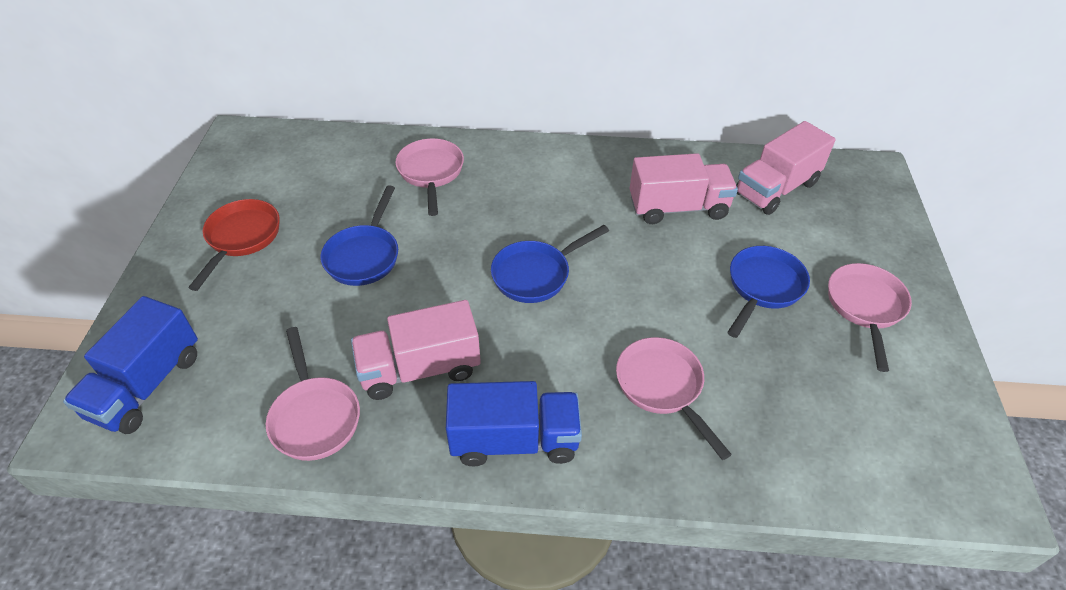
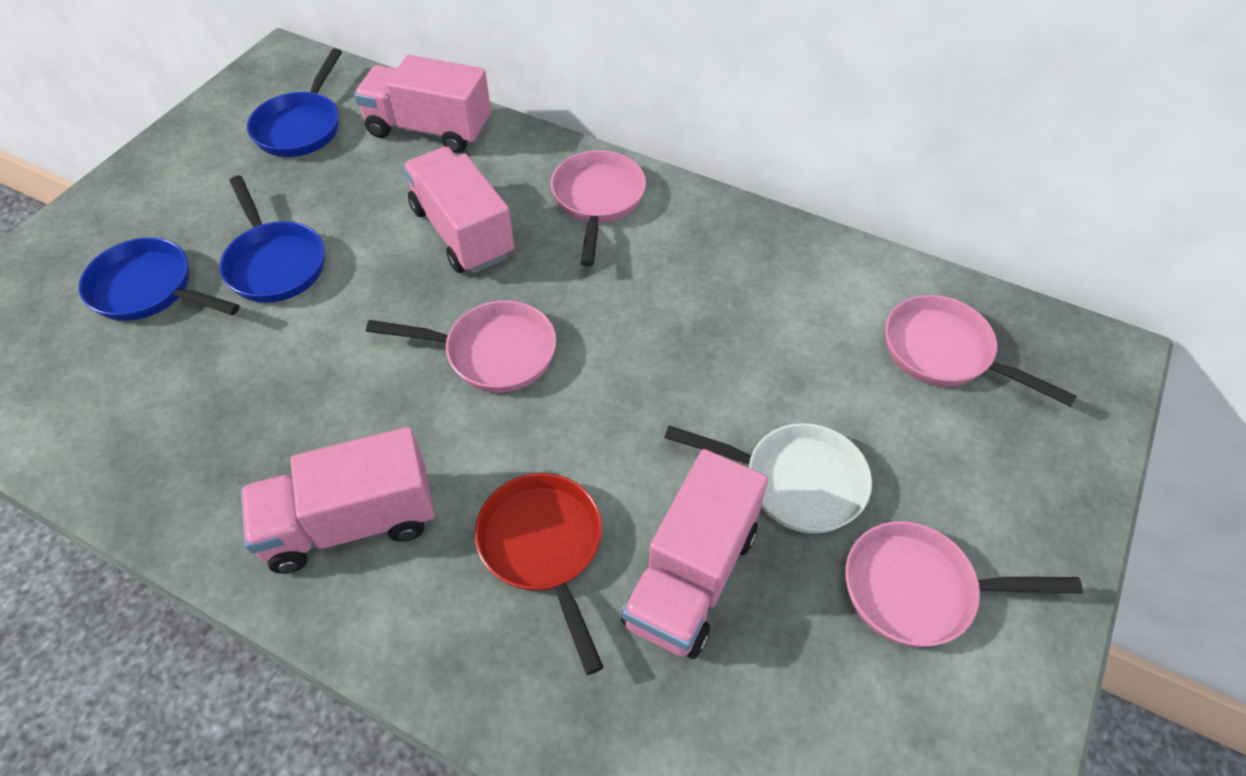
blue truck: 2 -> 0
pink truck: 3 -> 4
white pan: 0 -> 1

